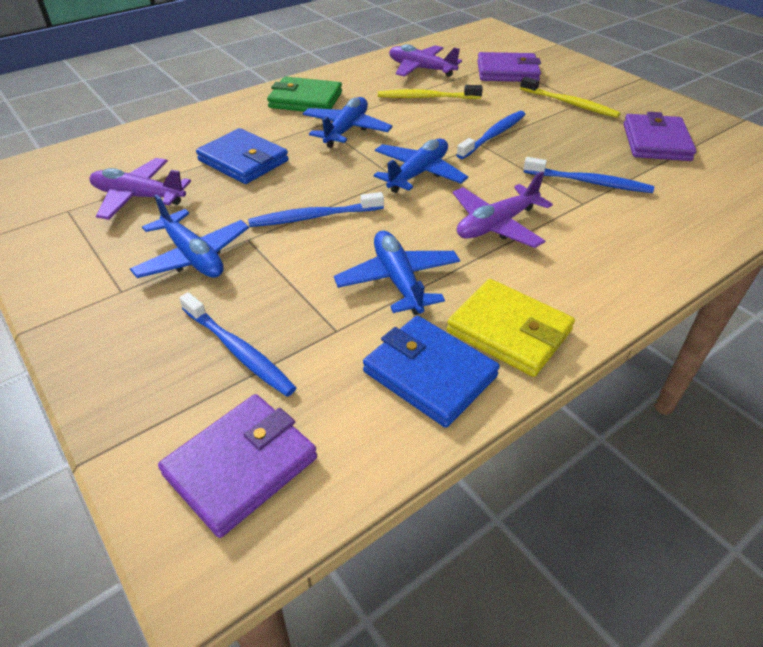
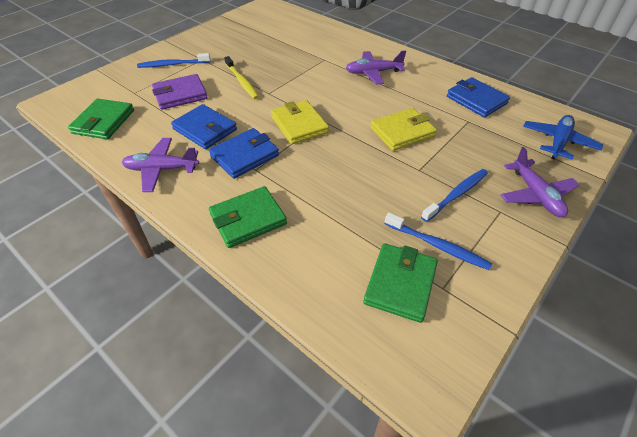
blue plane: 4 -> 1
blue toothbrush: 4 -> 3
blue wallet: 2 -> 3
green wallet: 1 -> 3
purple wallet: 3 -> 1
yellow toothbrush: 2 -> 1
yellow wallet: 1 -> 2

